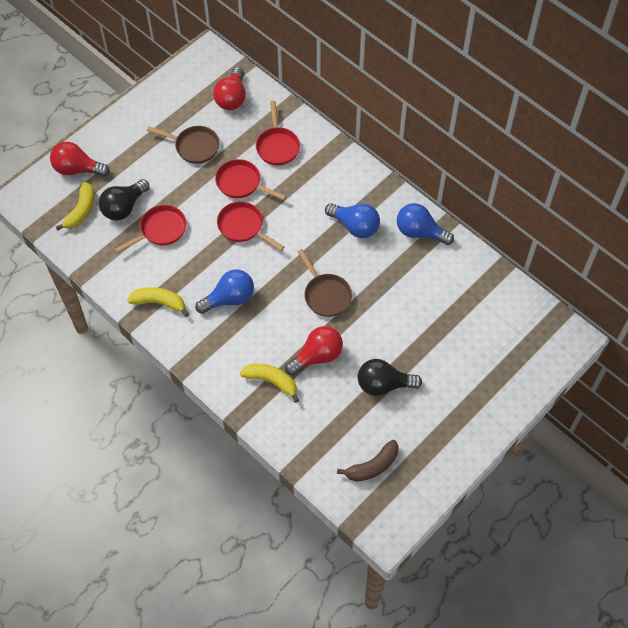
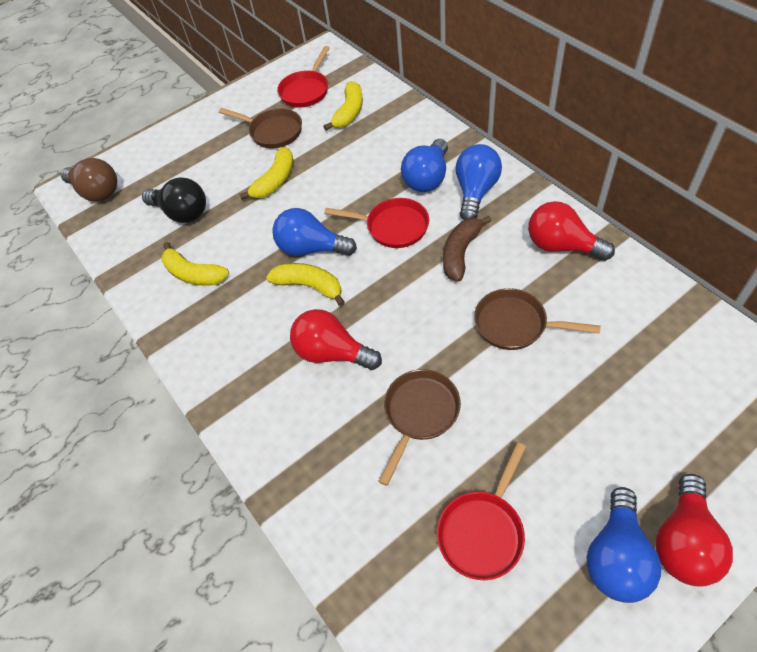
black light bulb: 2 -> 1
blue light bulb: 3 -> 4
brown light bulb: 0 -> 1
brown pan: 2 -> 3
red pan: 4 -> 3
yellow banana: 3 -> 4

